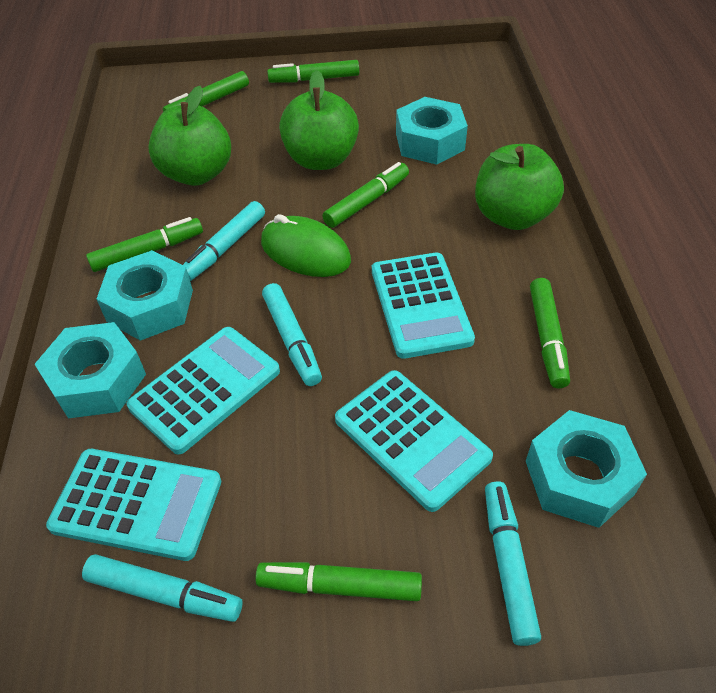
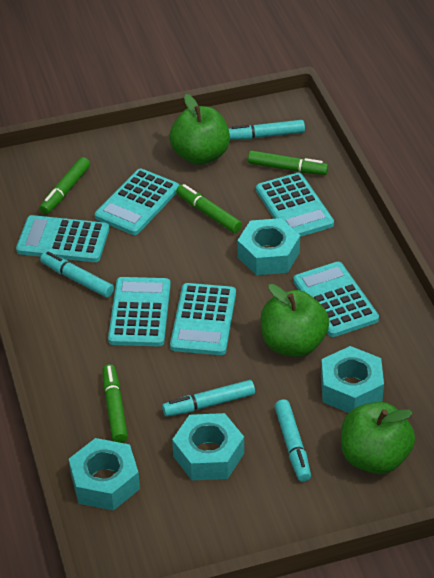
green marker: 6 -> 4
green mouse: 1 -> 0
turquoise calculator: 4 -> 6

